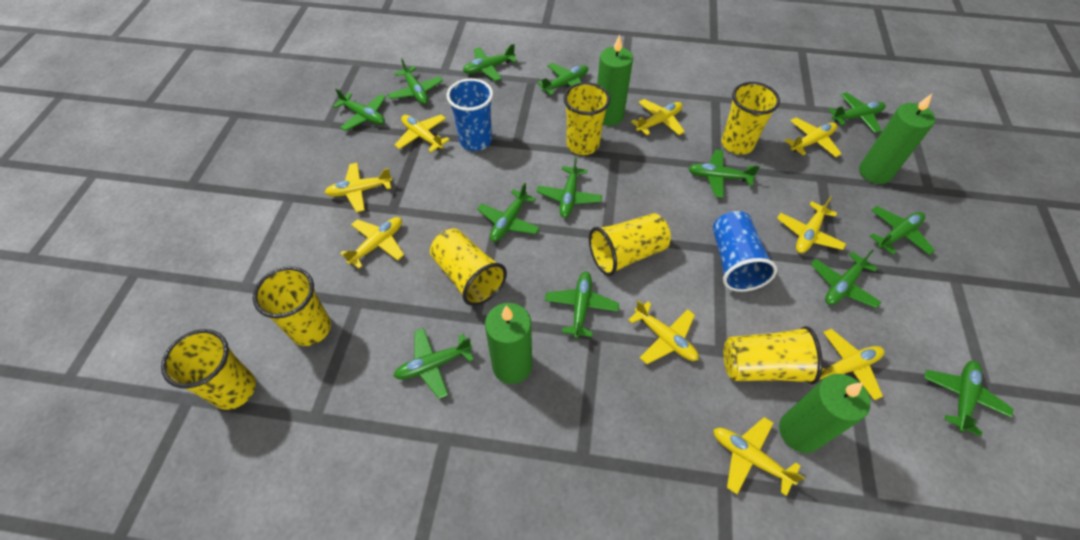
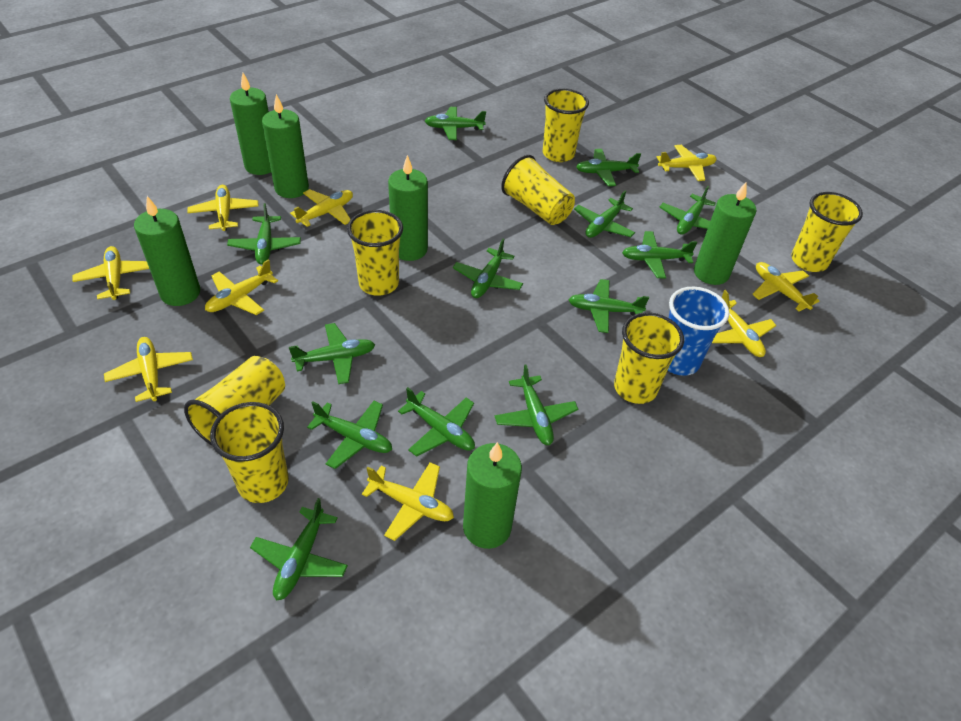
blue cup: 2 -> 1
green candle: 4 -> 6

